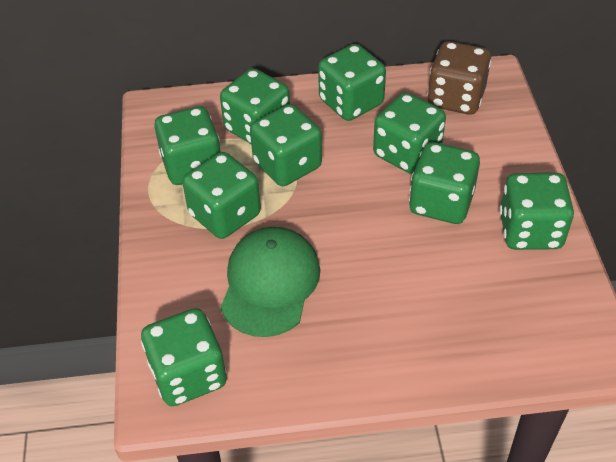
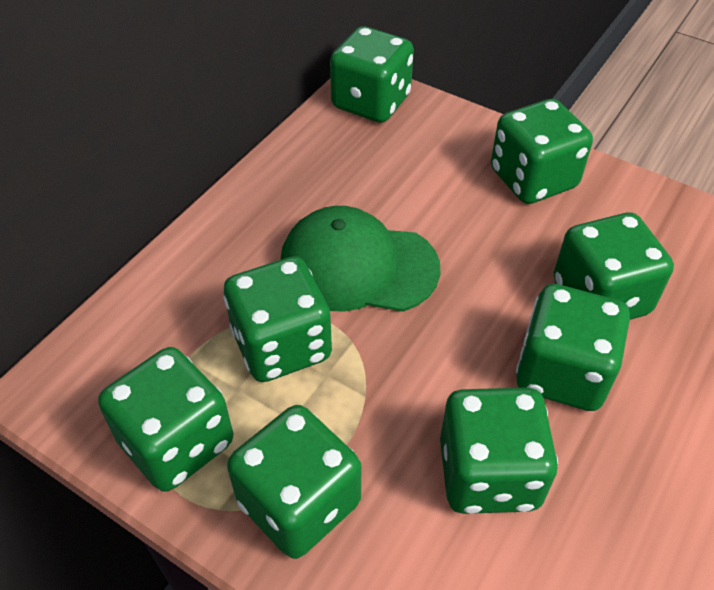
brown dice: 1 -> 0
green dice: 9 -> 8

